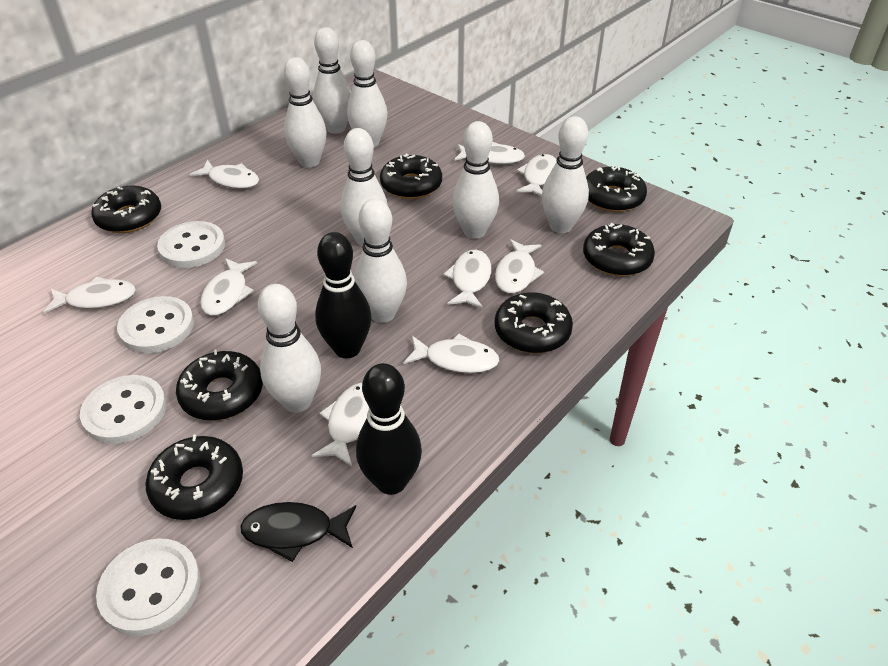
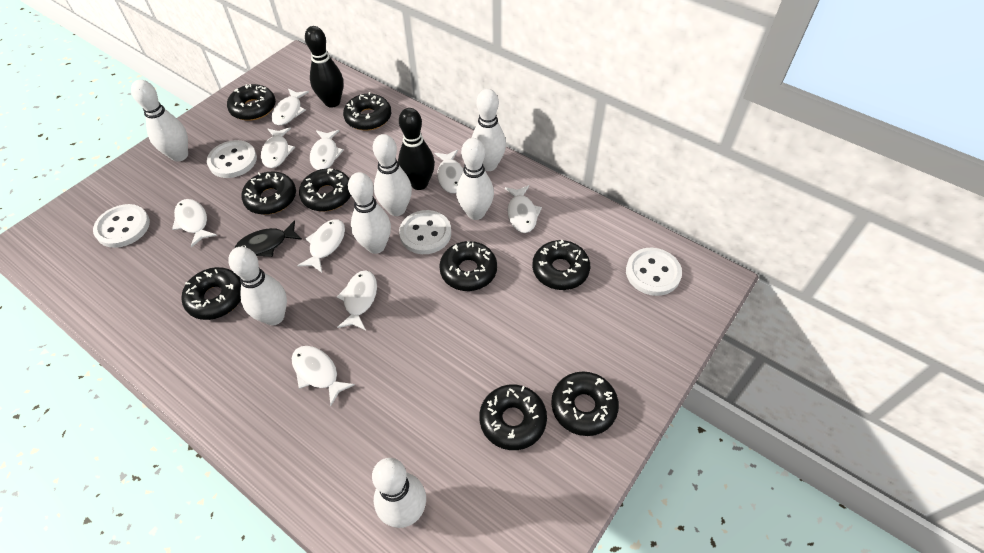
black donut: 7 -> 9
white bowling pin: 8 -> 7

